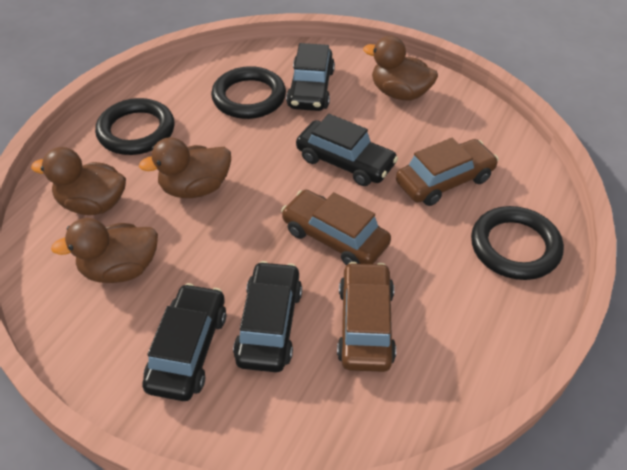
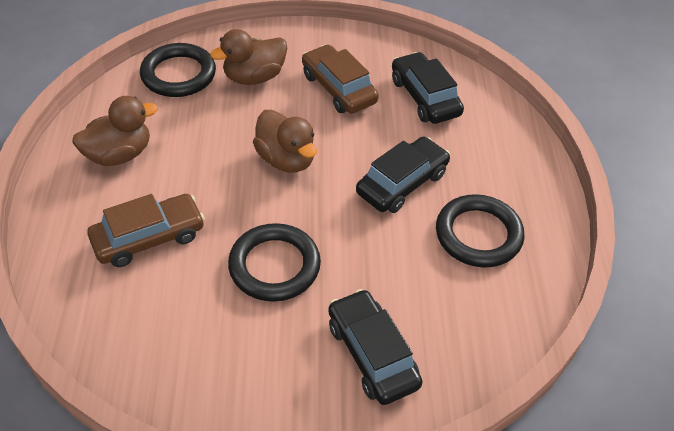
black car: 4 -> 3
brown car: 3 -> 2
brown duck: 4 -> 3

